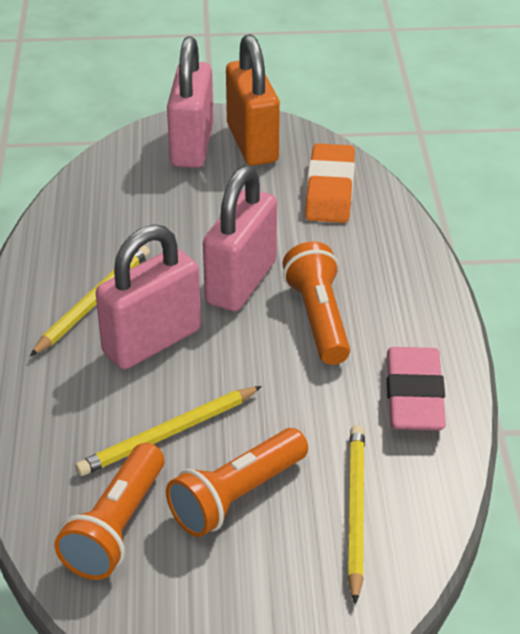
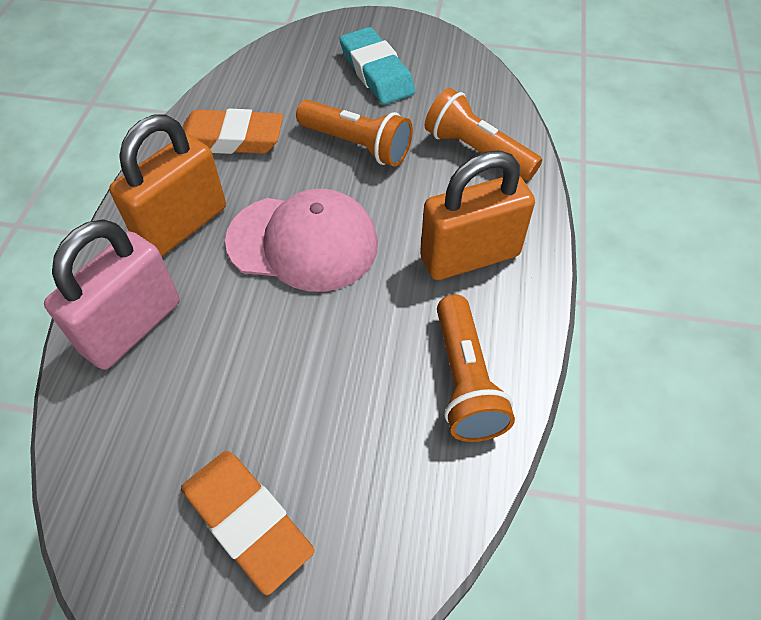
orange eraser: 1 -> 2
orange padlock: 1 -> 2
pink cap: 0 -> 1
pink eraser: 1 -> 0
pink padlock: 3 -> 1
turquoise eraser: 0 -> 1
yellow pencil: 3 -> 0

